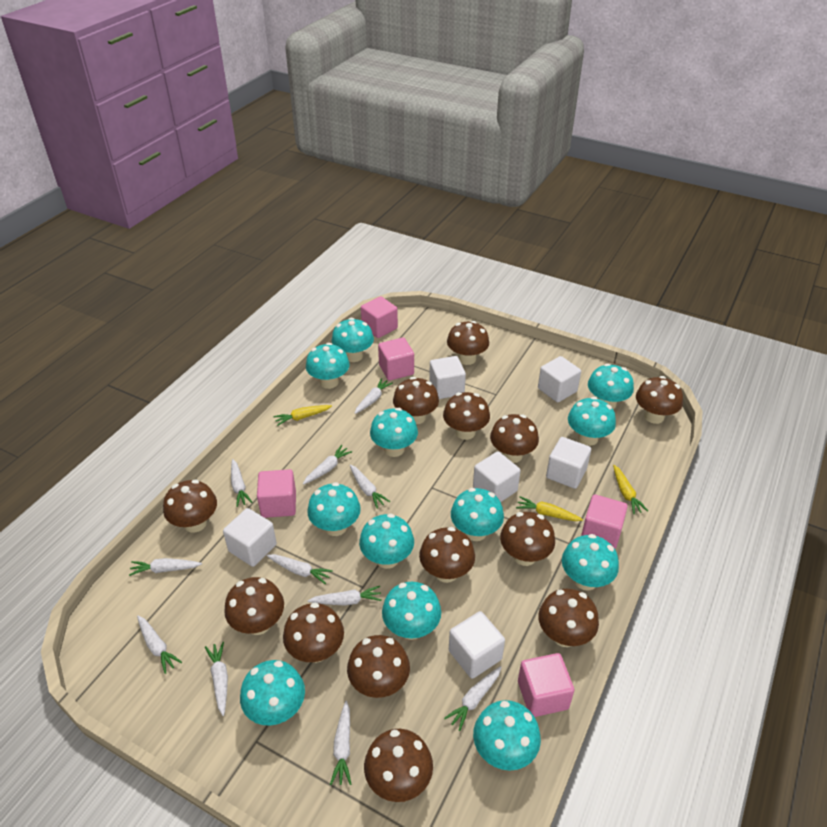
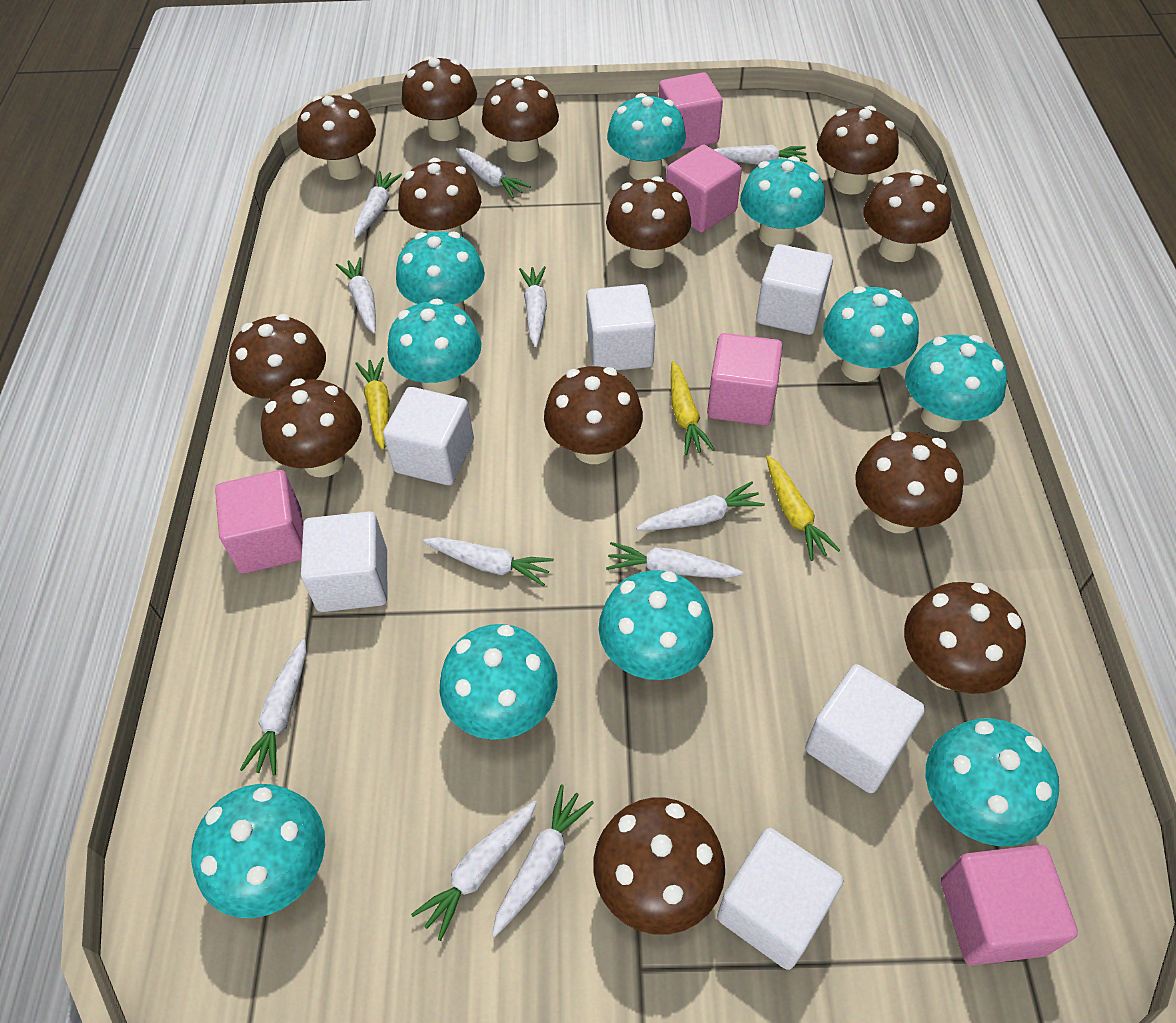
turquoise mushroom: 12 -> 10

